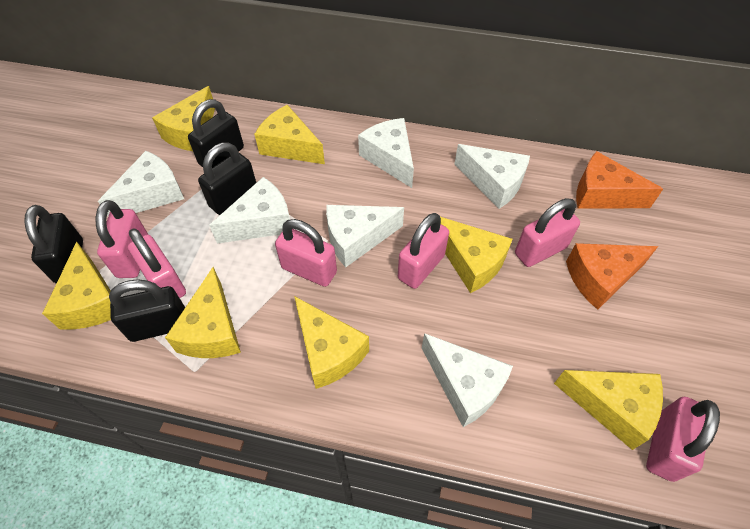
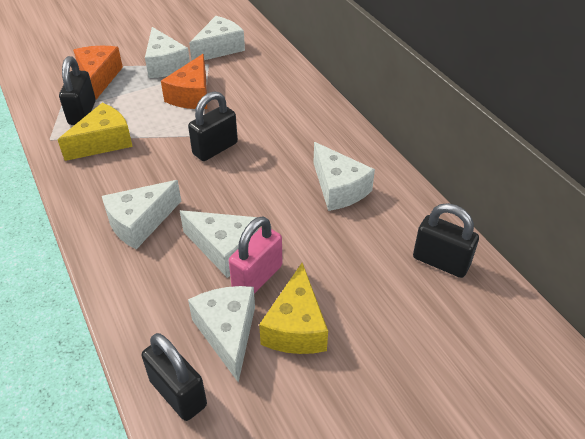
pink padlock: 6 -> 1
yellow cheese: 7 -> 2

